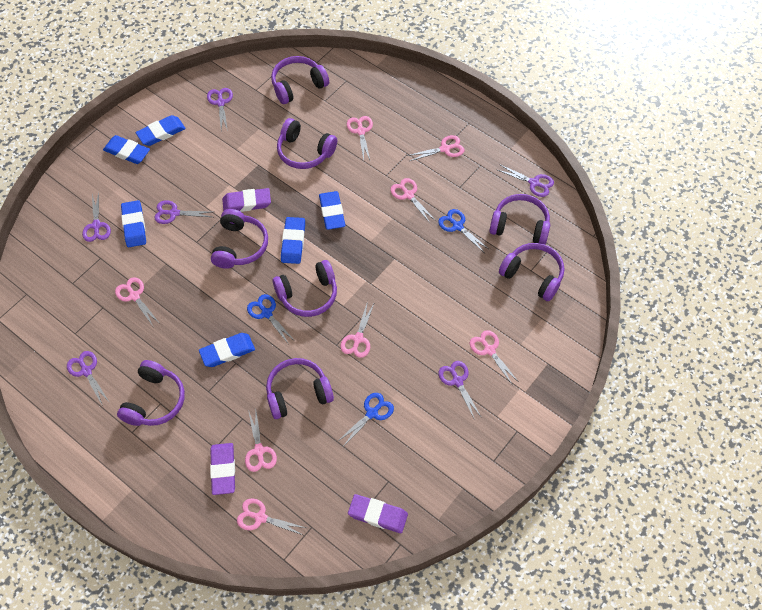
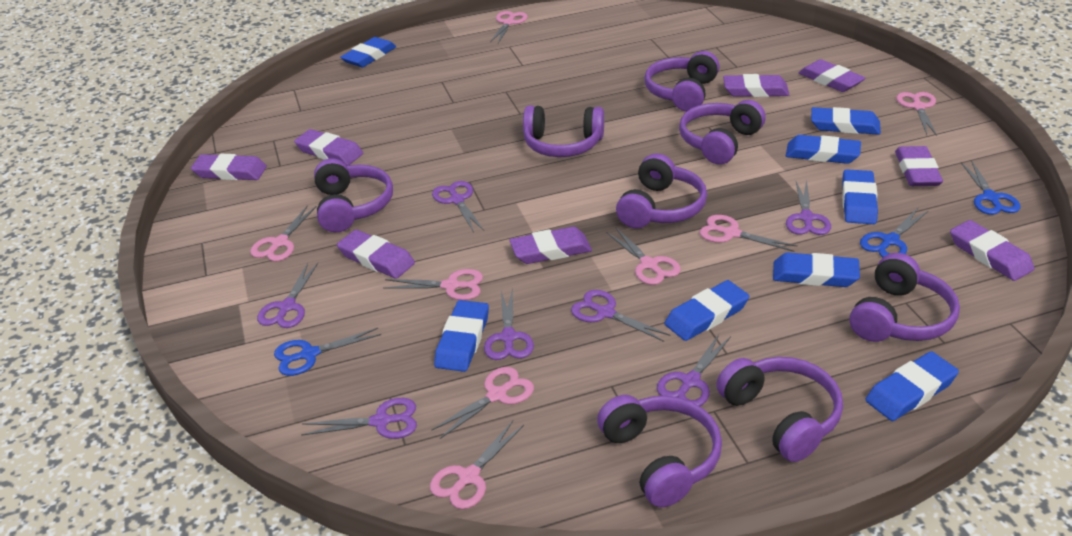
blue eraser: 6 -> 8
purple eraser: 3 -> 8
purple scissors: 6 -> 7

